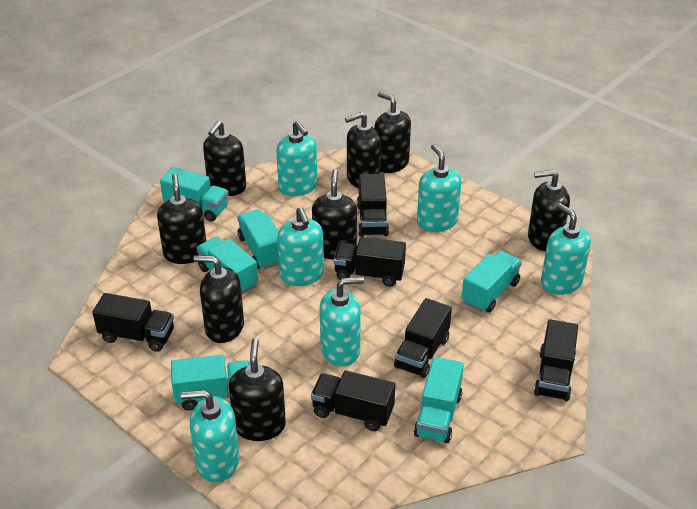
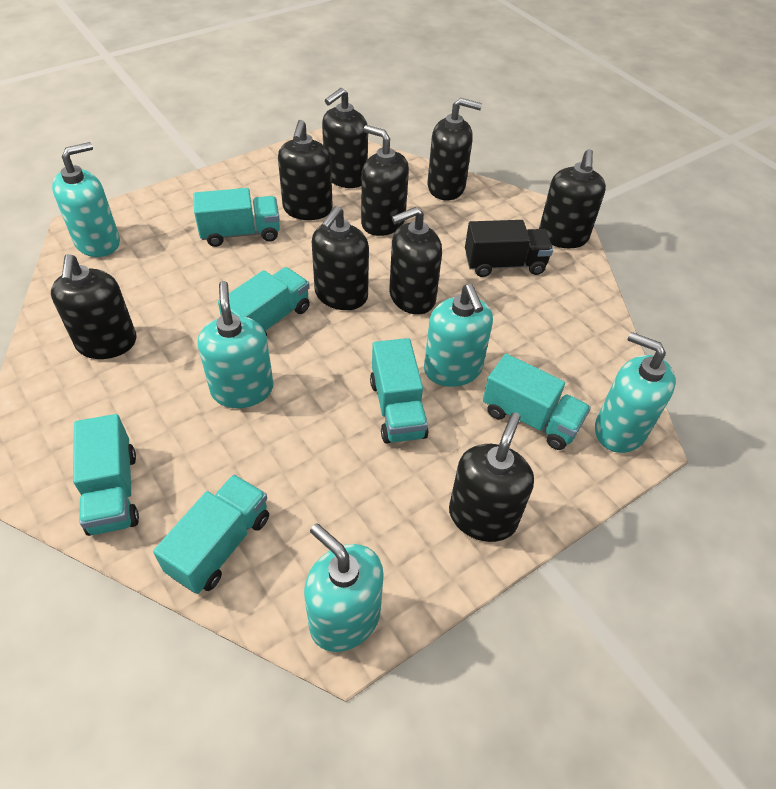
black soap dispenser: 8 -> 9
black truck: 6 -> 1
turquoise soap dispenser: 6 -> 5

